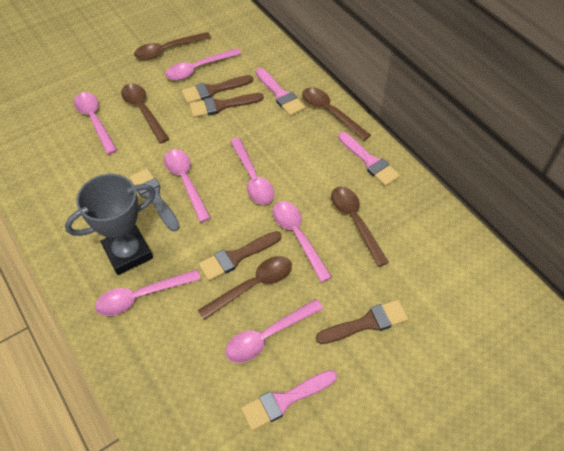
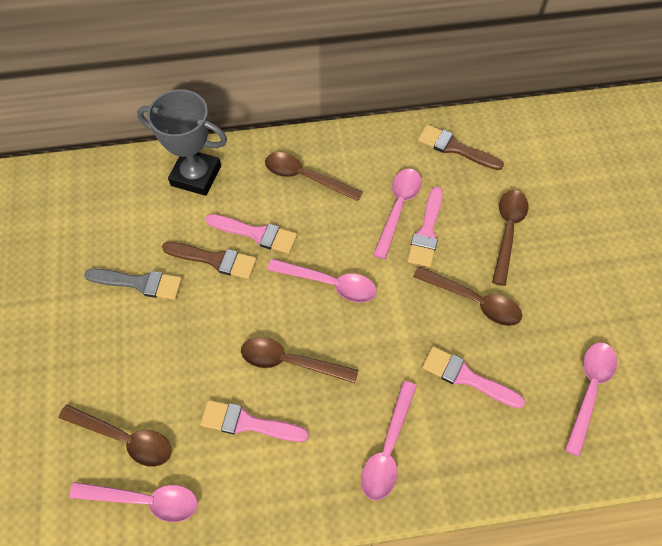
brown brush: 4 -> 2
pink brush: 3 -> 4
pink spoon: 7 -> 5

